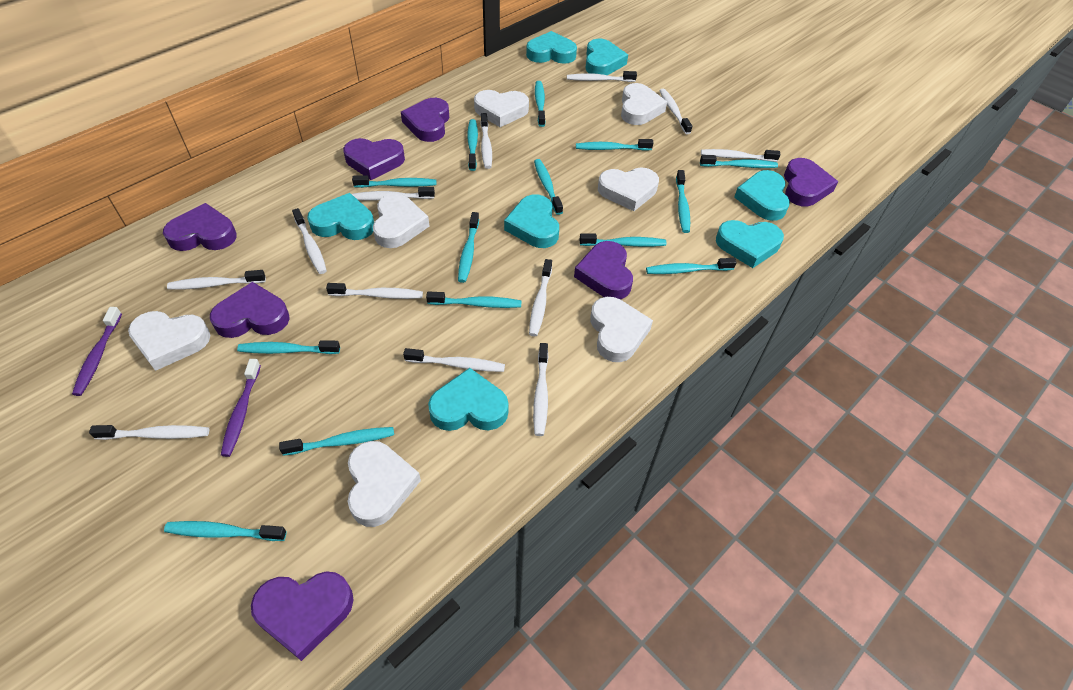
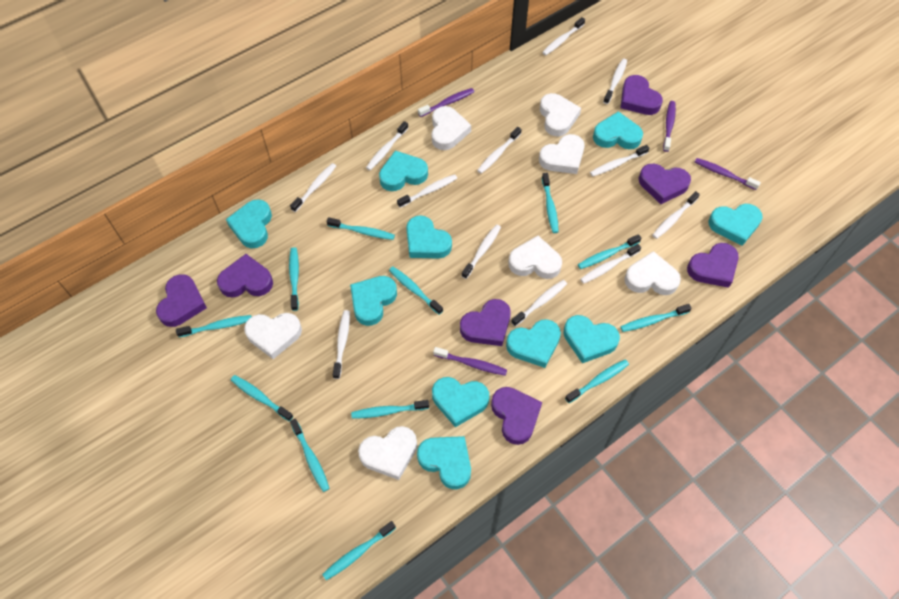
purple toothbrush: 2 -> 4
turquoise heart: 7 -> 10
turquoise toothbrush: 14 -> 12

